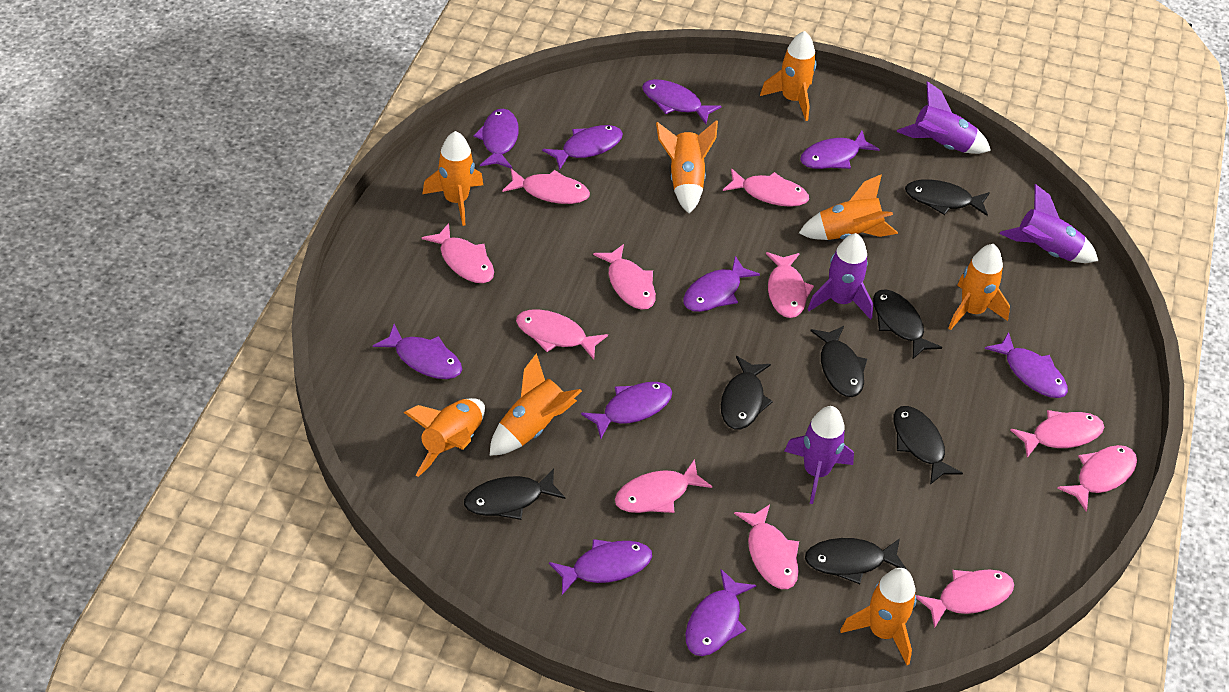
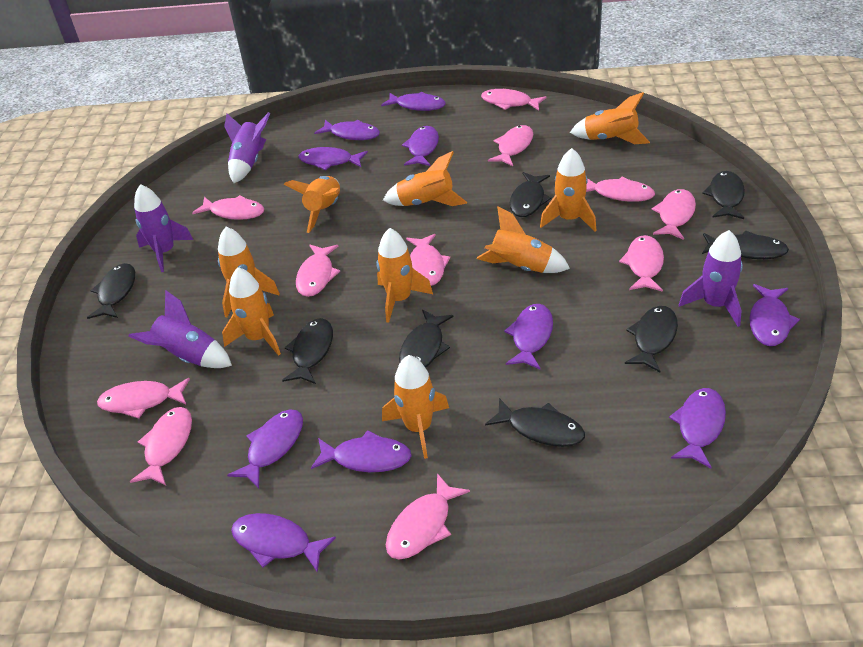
black fish: 7 -> 8
orange rocket: 8 -> 9

